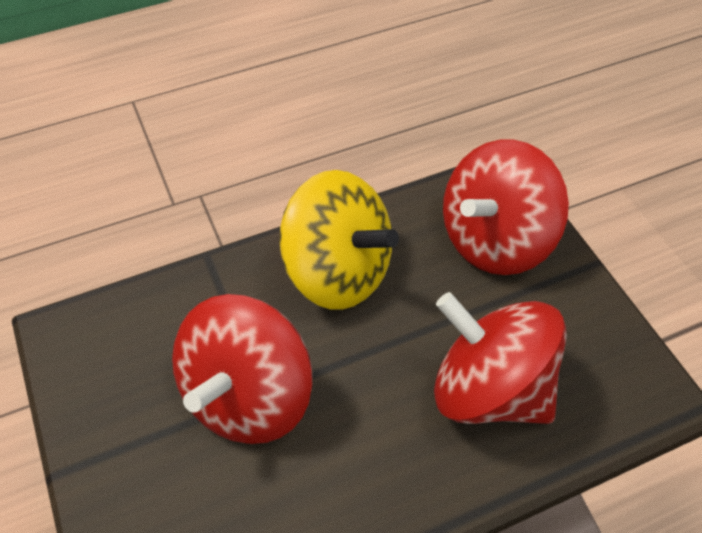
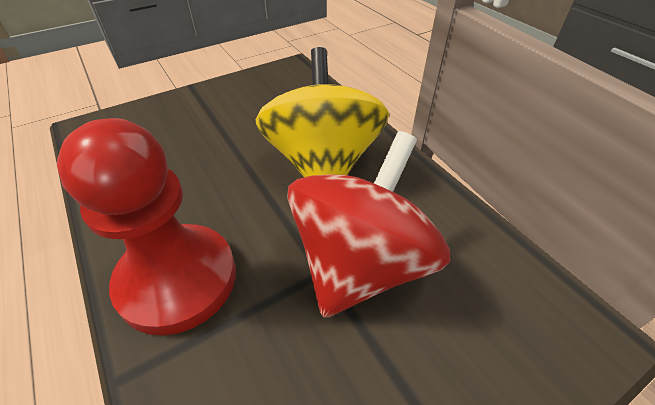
red pawn: 0 -> 1
red spinning top: 3 -> 1

